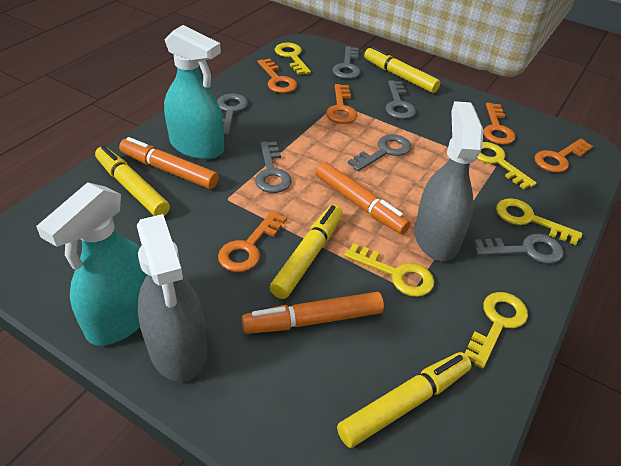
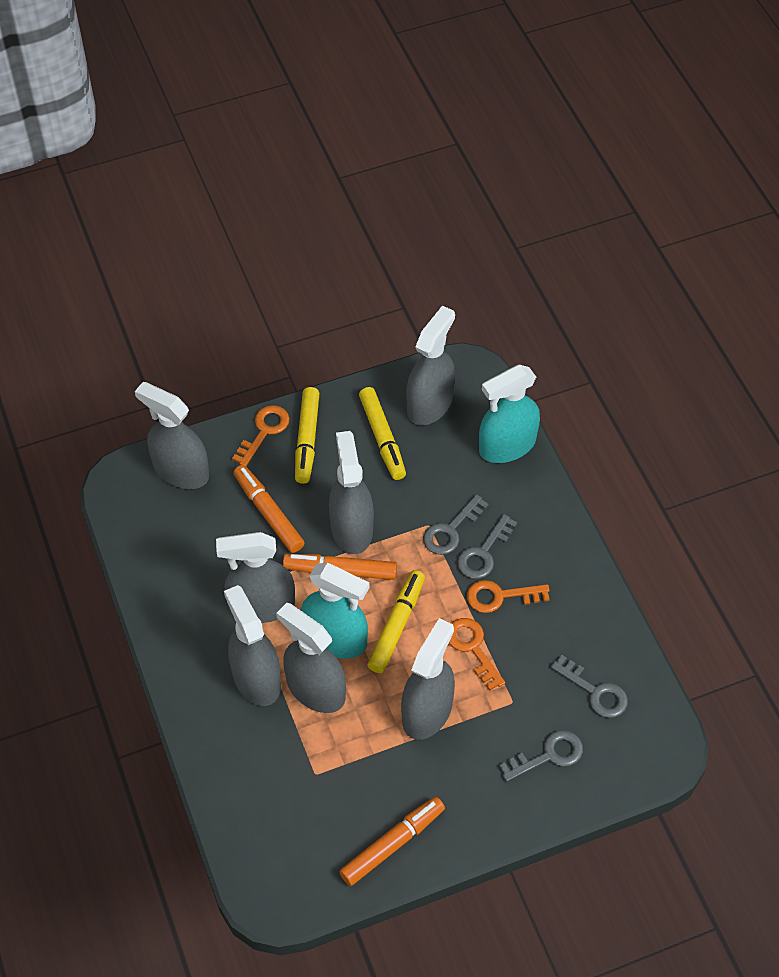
grey key: 6 -> 4
grey spray bottle: 2 -> 7
orange key: 5 -> 3
yellow key: 5 -> 0
yellow marker: 4 -> 3

